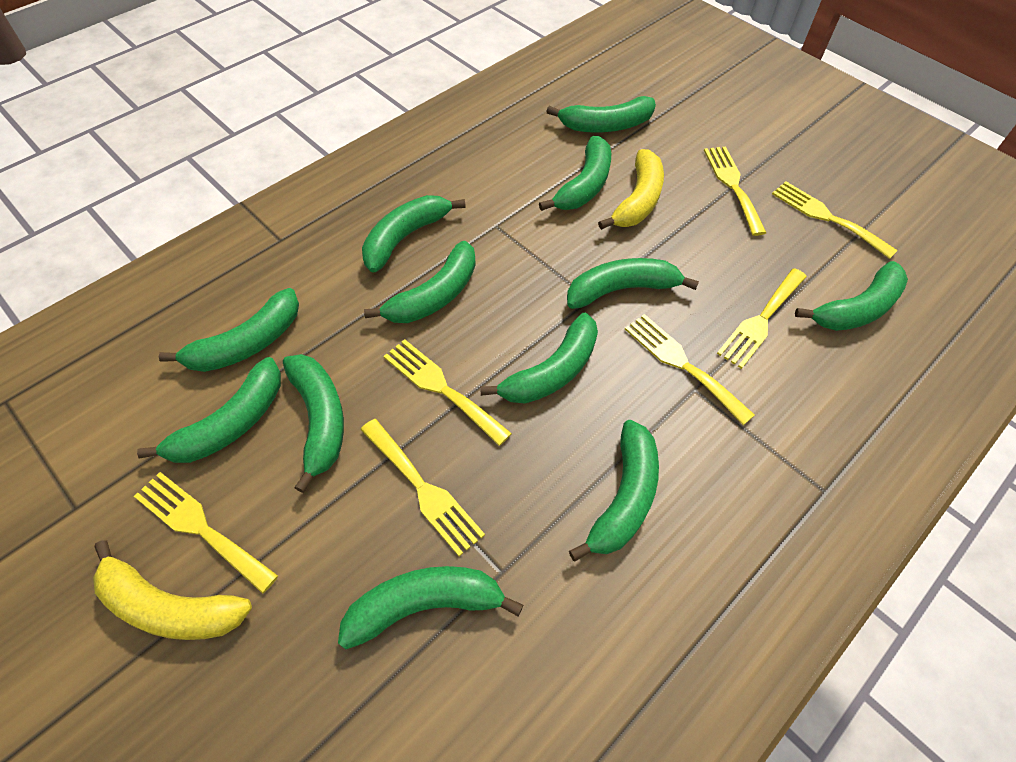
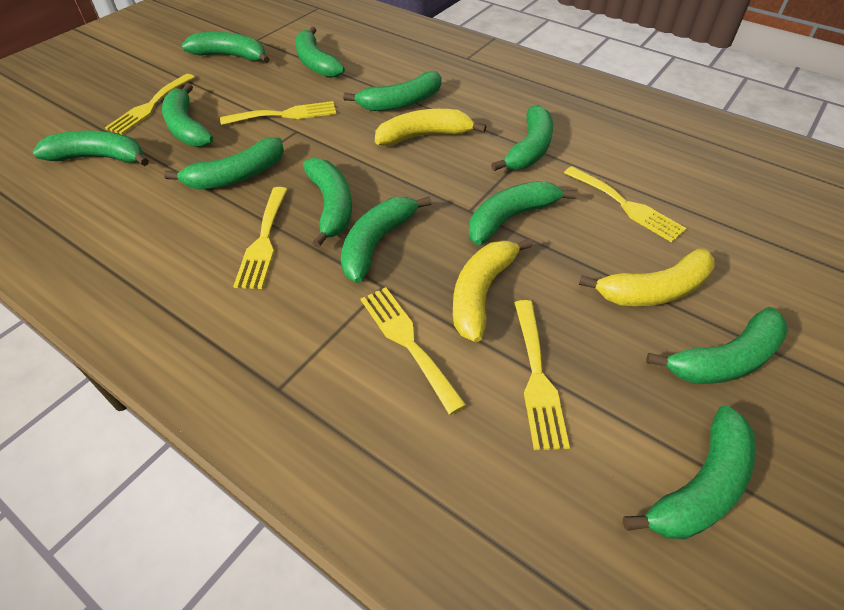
yellow banana: 2 -> 3
yellow fork: 7 -> 6

